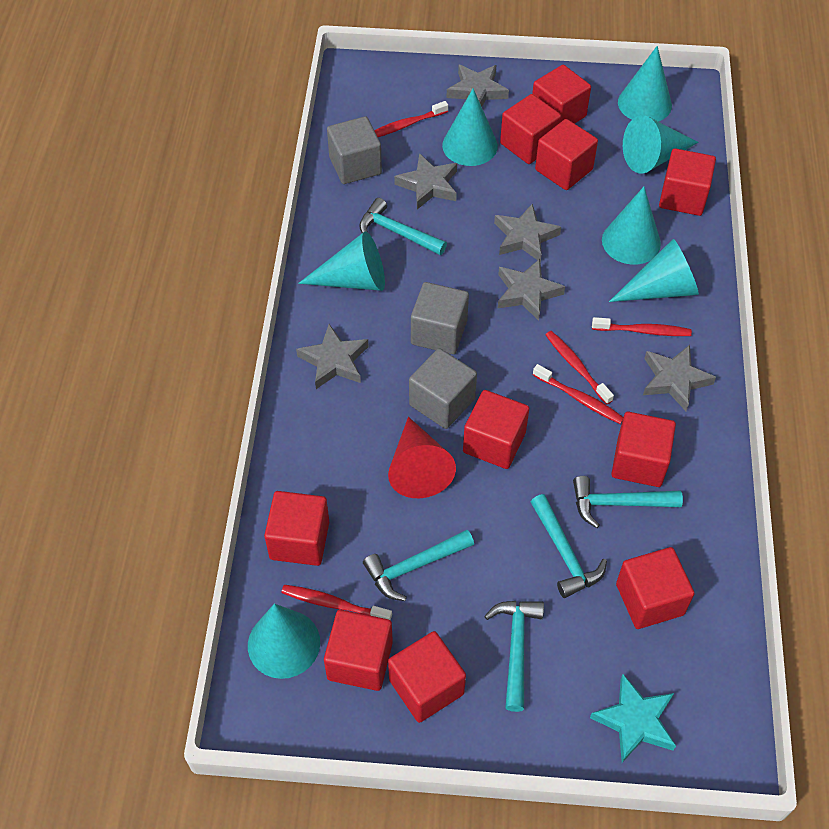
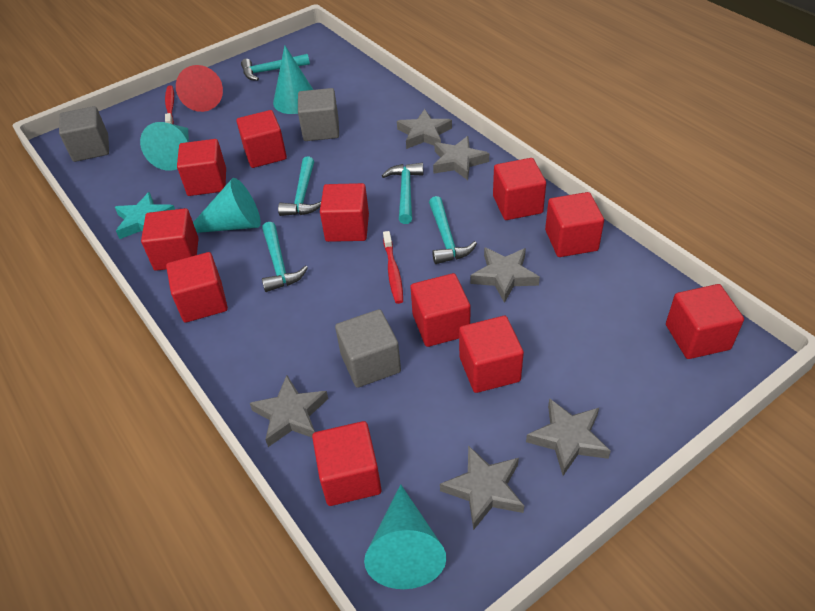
red cube: 10 -> 11
red toothbrush: 5 -> 2
turquoise cone: 7 -> 4

